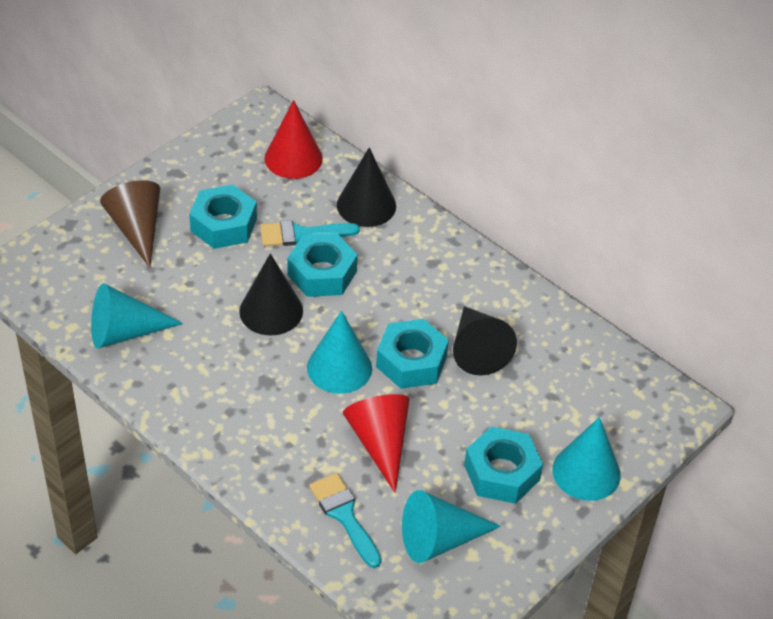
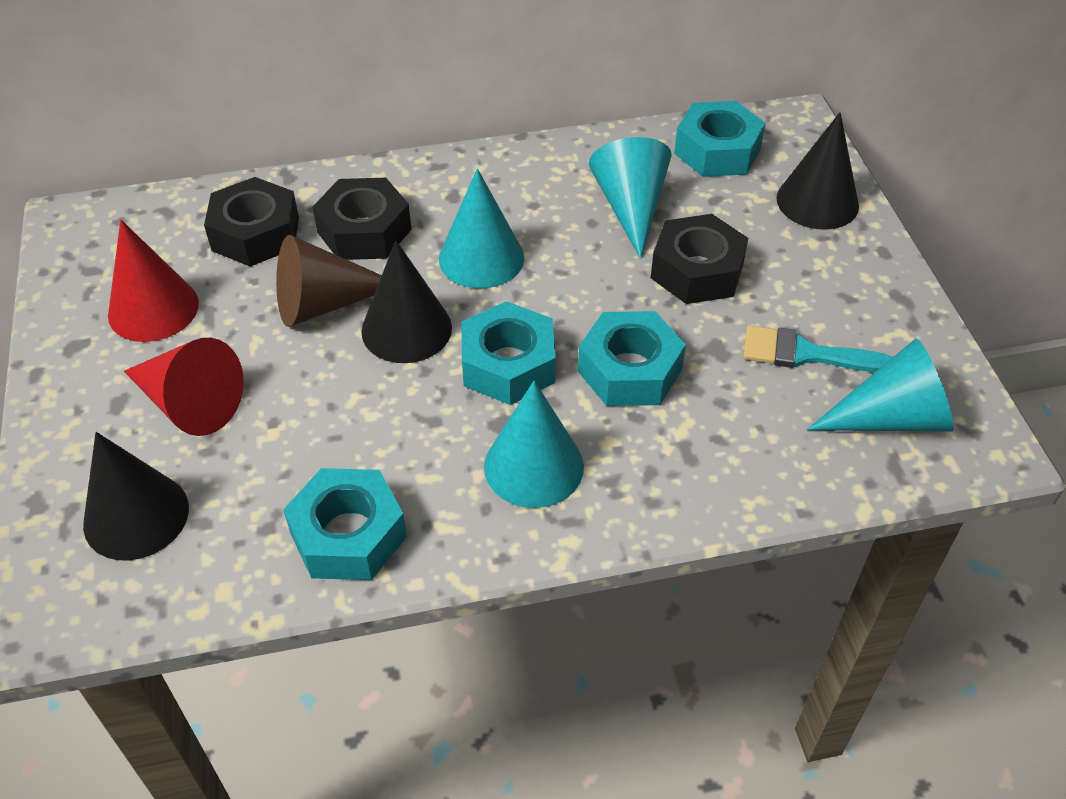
black nut: 0 -> 3
turquoise brush: 2 -> 1

